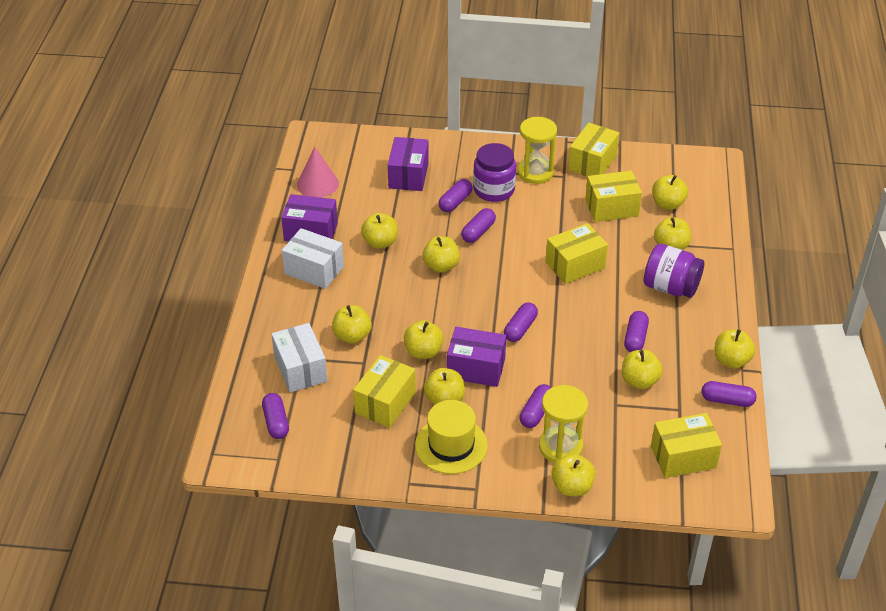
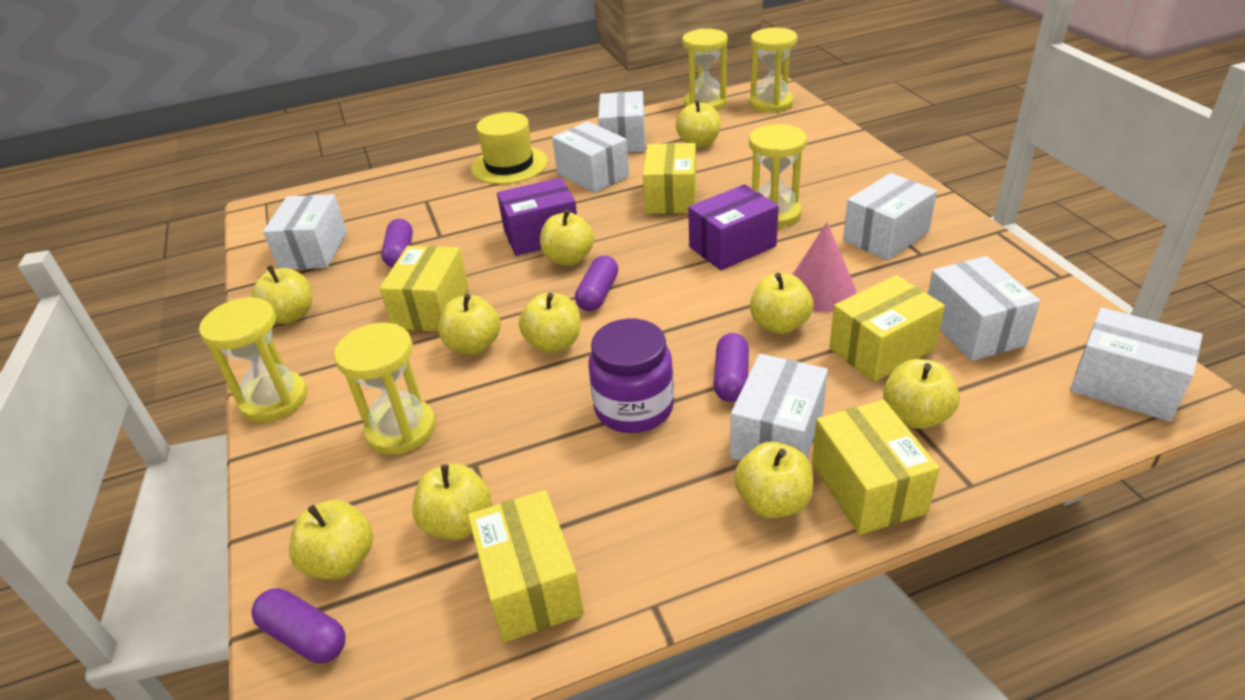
purple box: 3 -> 2
purple capsule: 7 -> 4
purple jar: 2 -> 1
white box: 2 -> 7
yellow hourglass: 2 -> 5

